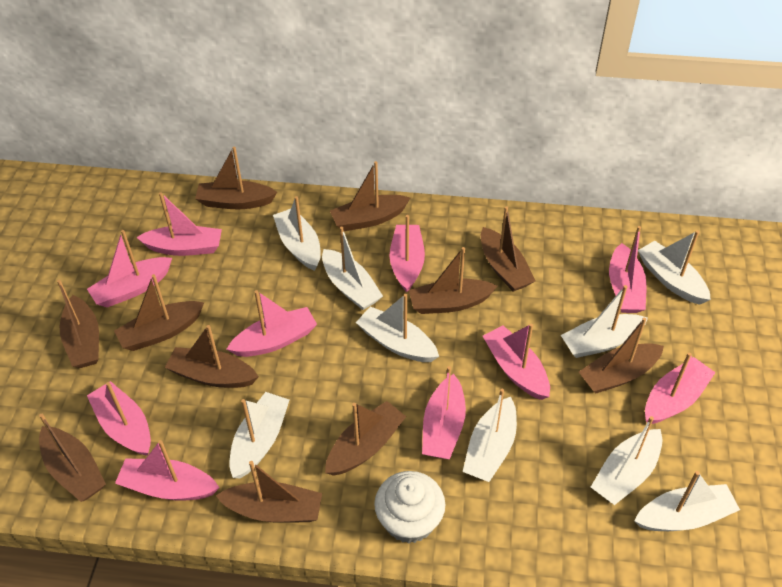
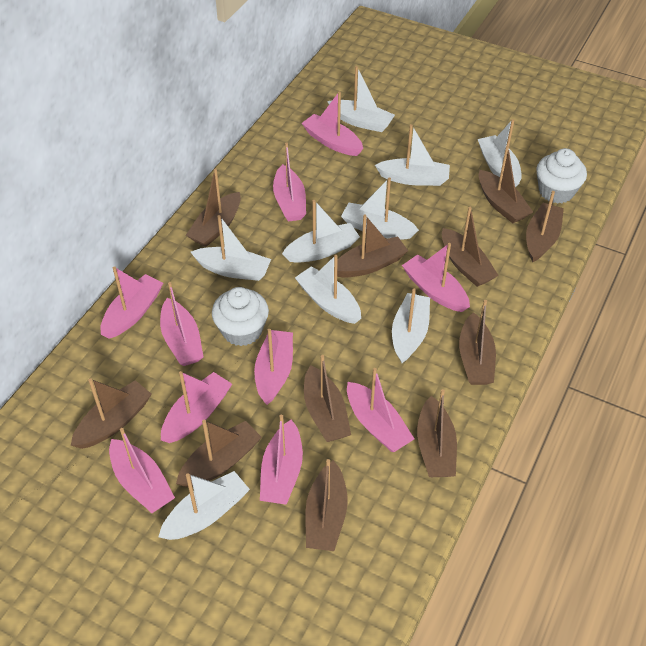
white cupcake: 1 -> 2

